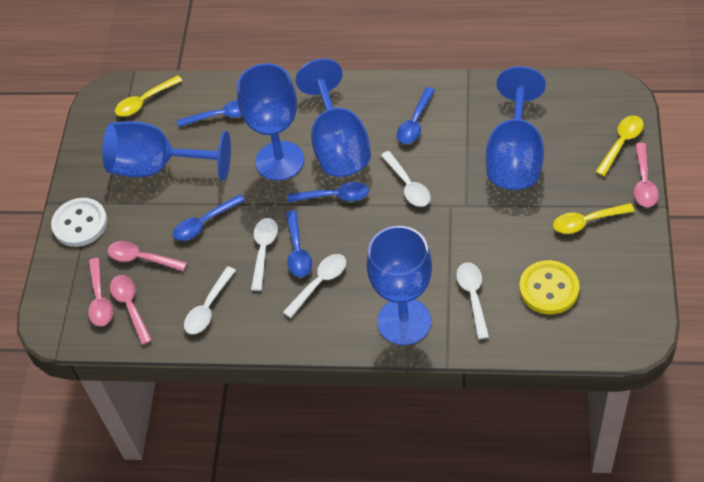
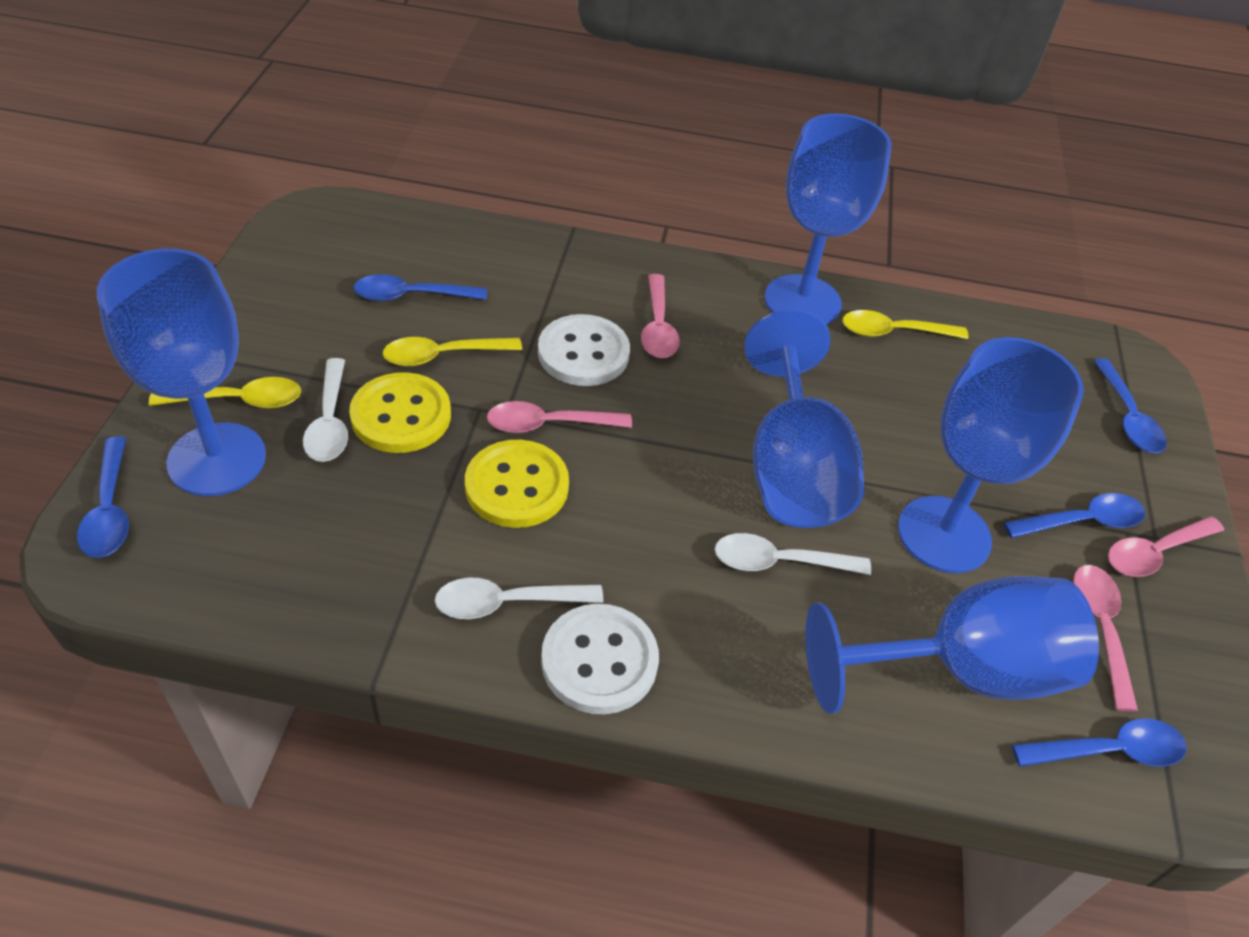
white button: 1 -> 2
white spoon: 5 -> 3
yellow button: 1 -> 2

